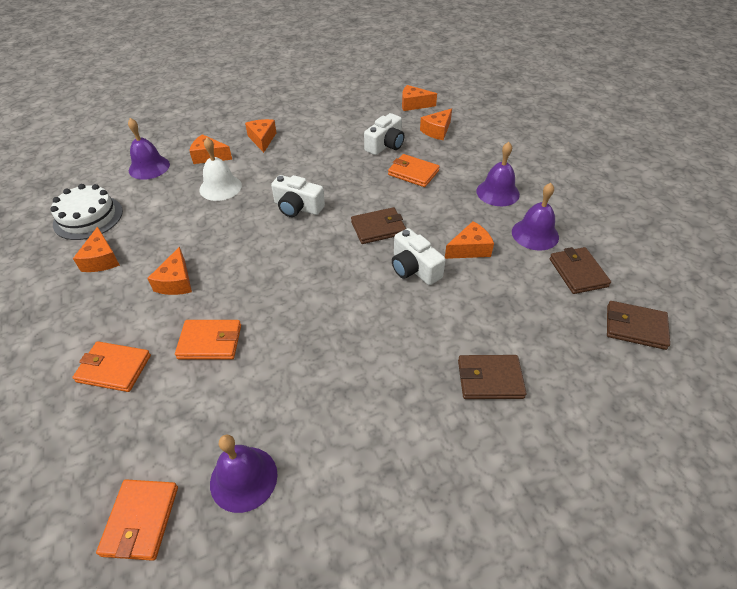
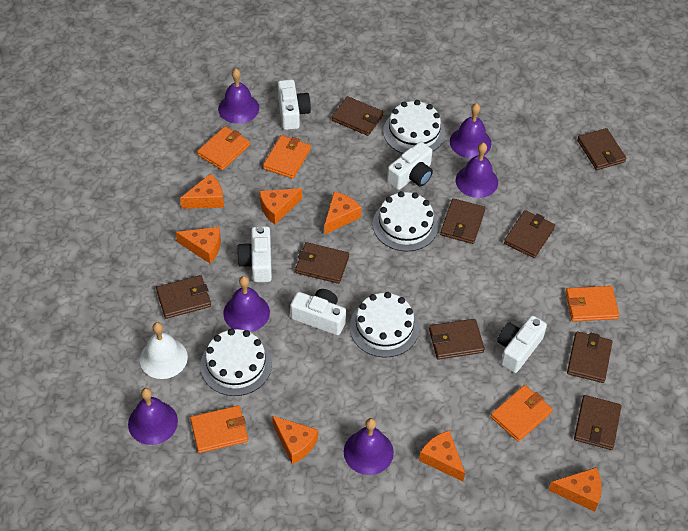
brown wallet: 4 -> 9
orange wallet: 4 -> 5
purple bell: 4 -> 6
white cake: 1 -> 4
white camera: 3 -> 5

